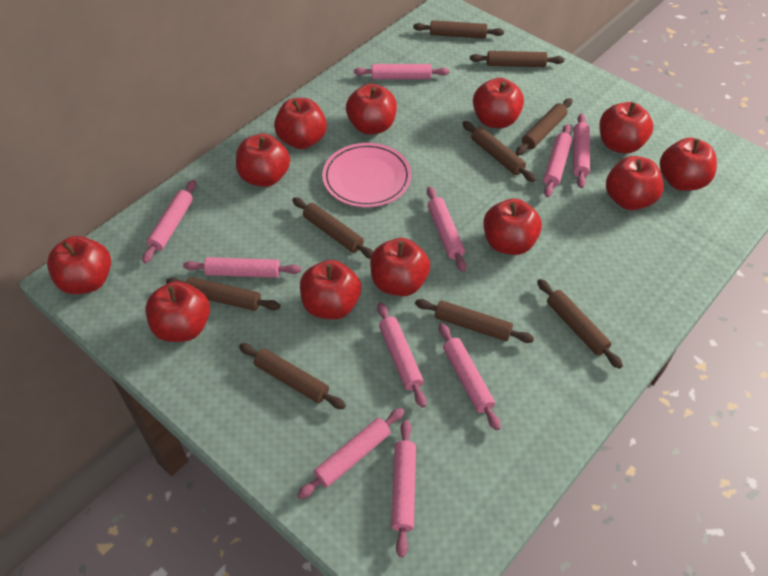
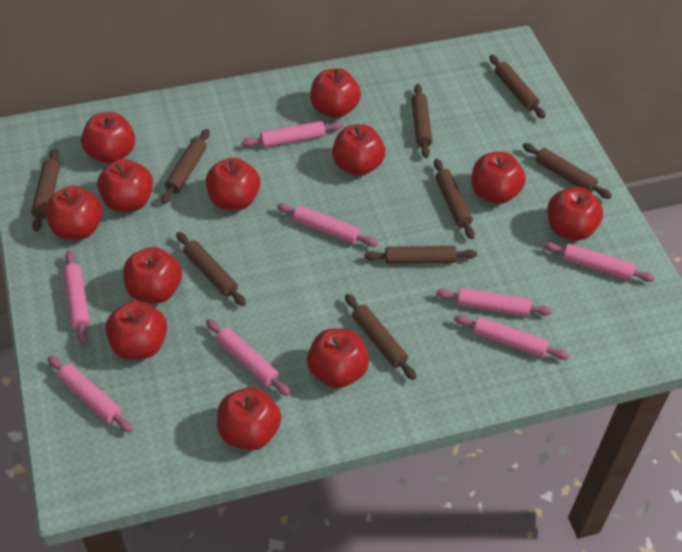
pink plate: 1 -> 0
pink rolling pin: 10 -> 8

